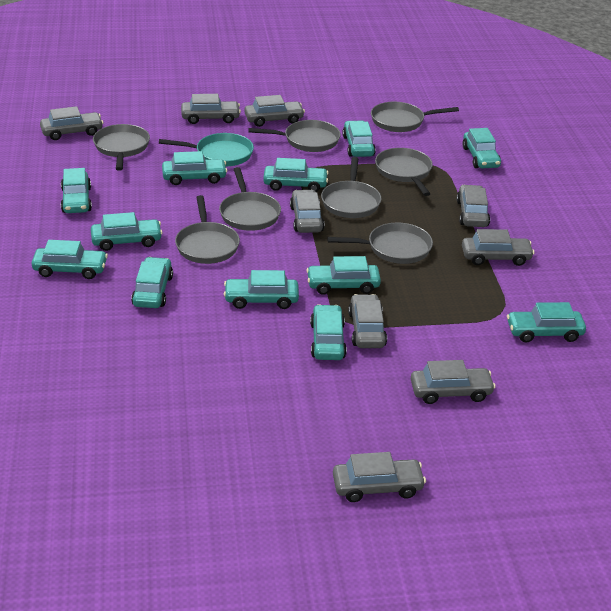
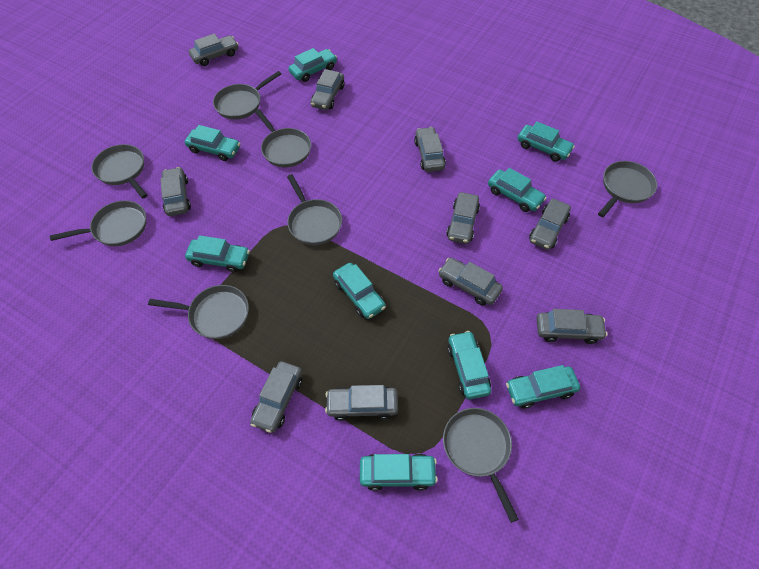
grey car: 9 -> 10
turquoise car: 12 -> 9
turquoise pan: 1 -> 0

